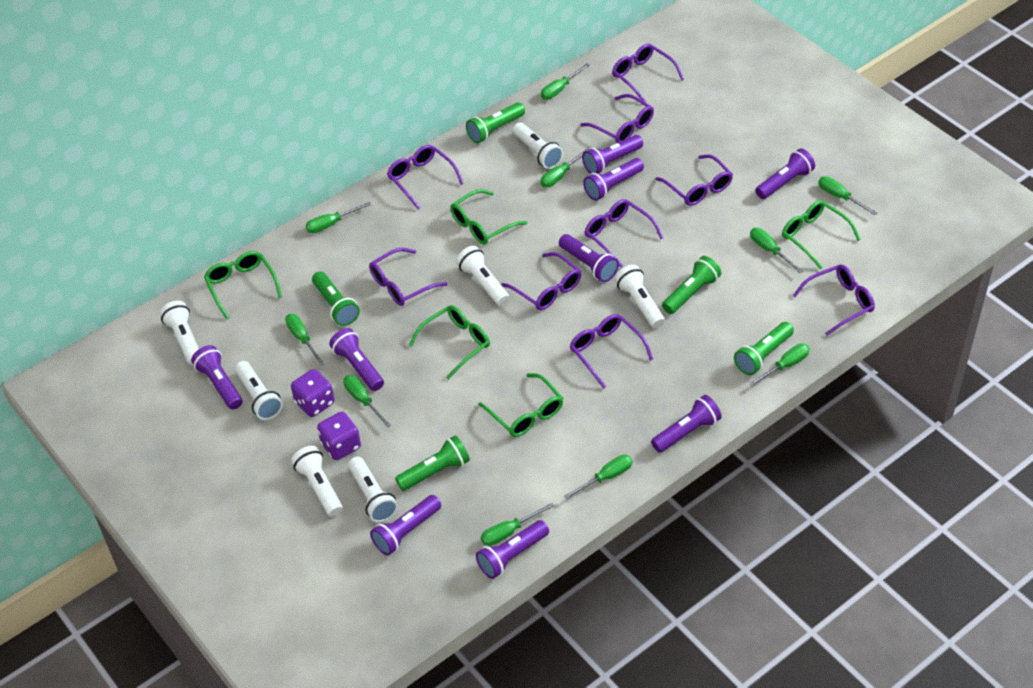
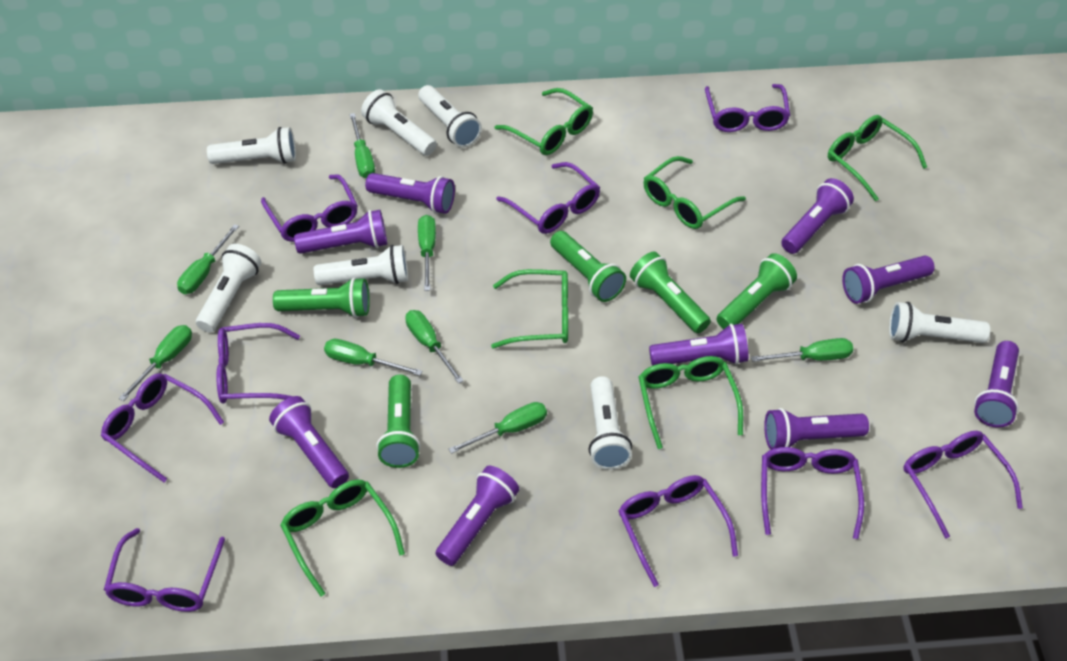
green glasses: 5 -> 6
green screwdriver: 10 -> 8
purple dice: 2 -> 0

